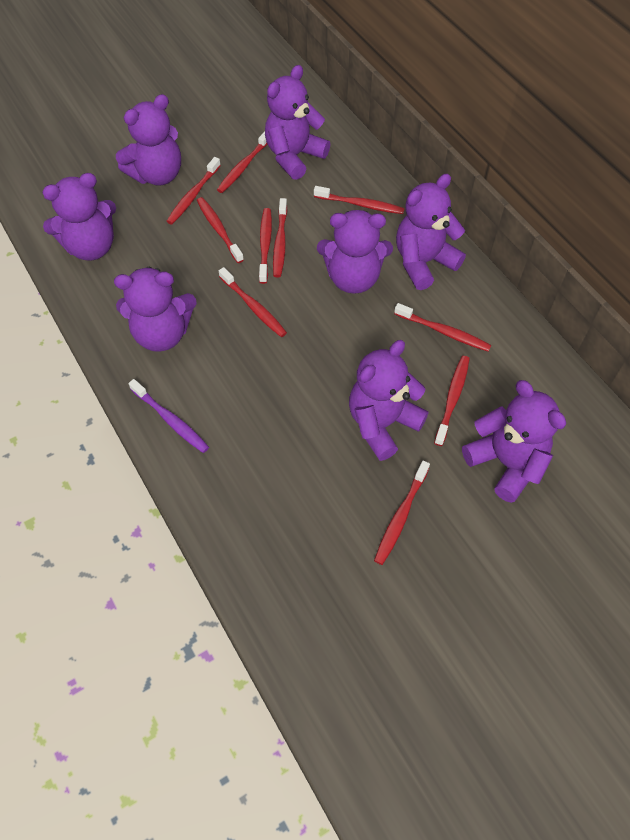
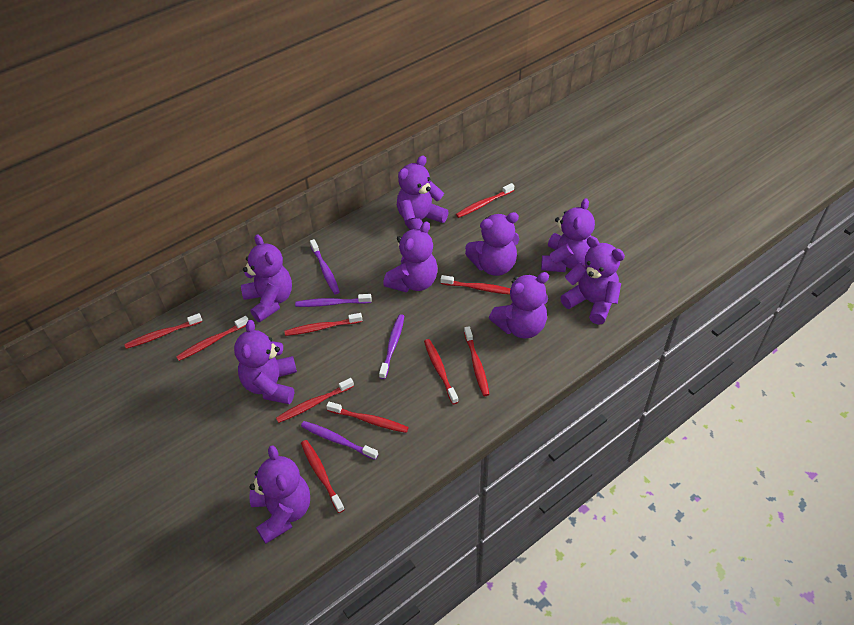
purple teddy bear: 8 -> 9
purple toothbrush: 1 -> 4

